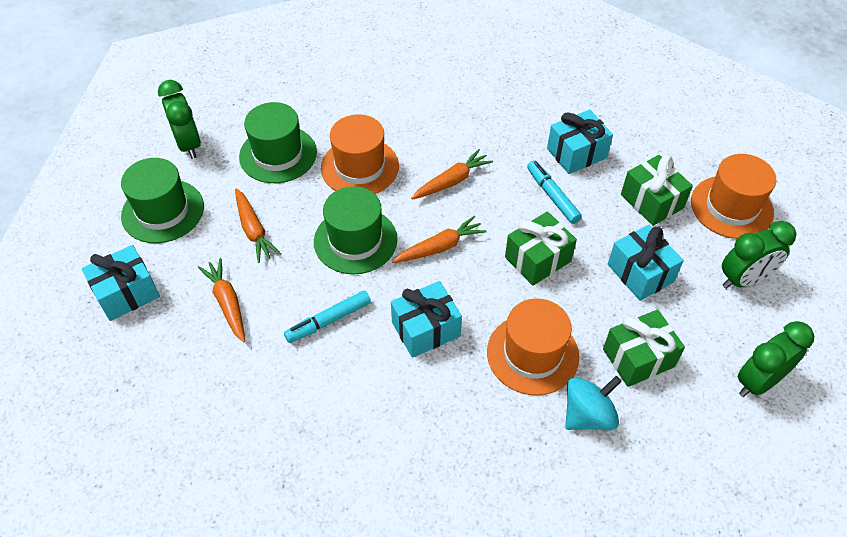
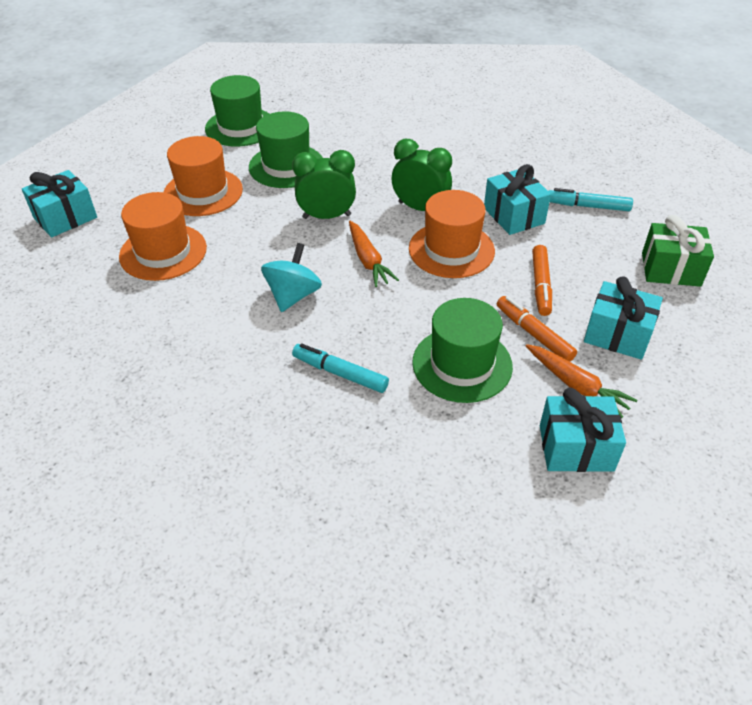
green clock: 3 -> 2
green gift: 3 -> 1
orange carrot: 4 -> 2
orange marker: 0 -> 2

